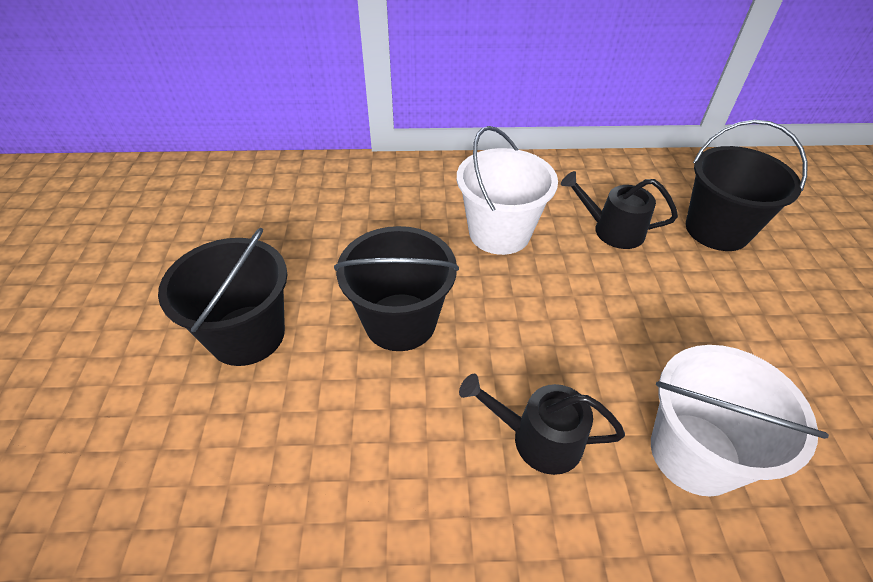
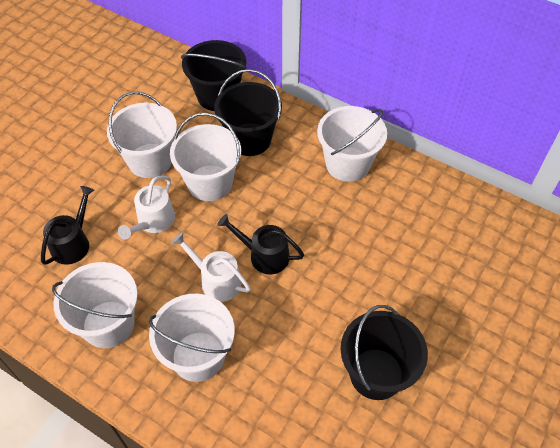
white bucket: 2 -> 5
white watering can: 0 -> 2

